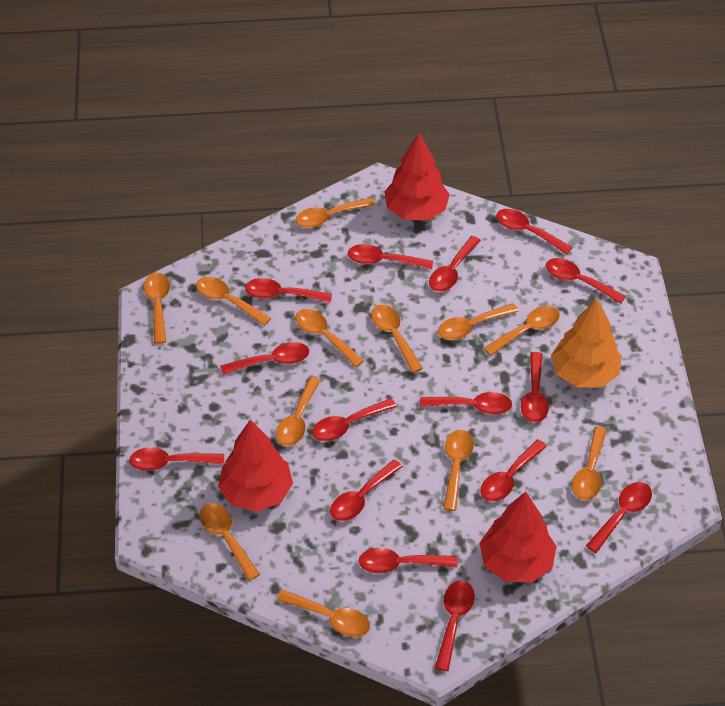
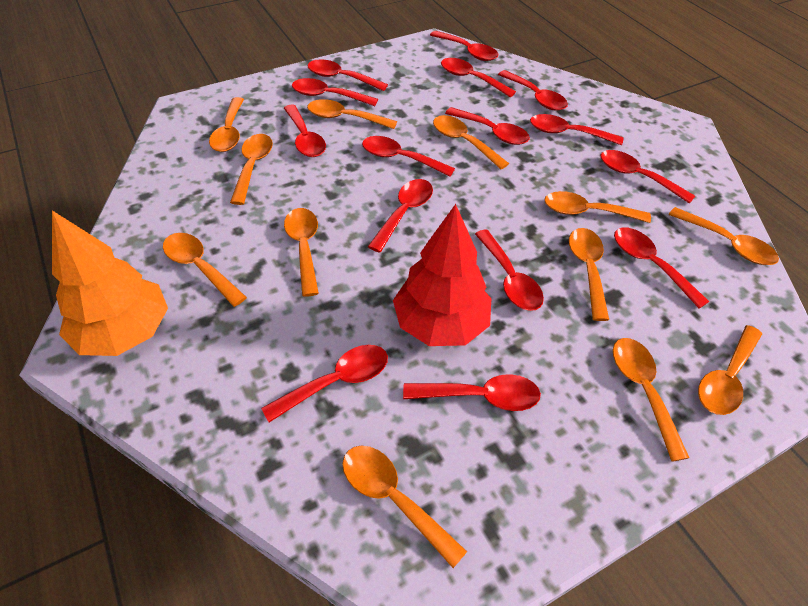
red tree: 3 -> 1

